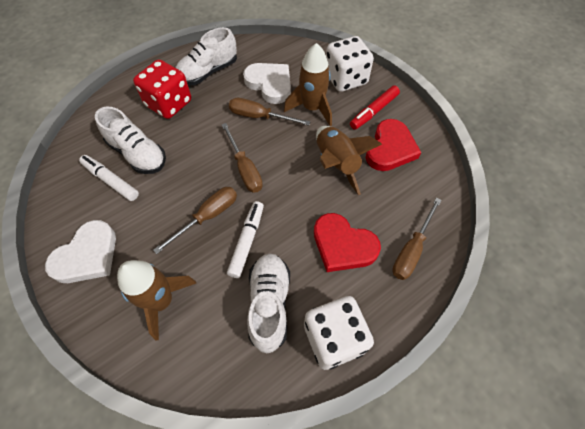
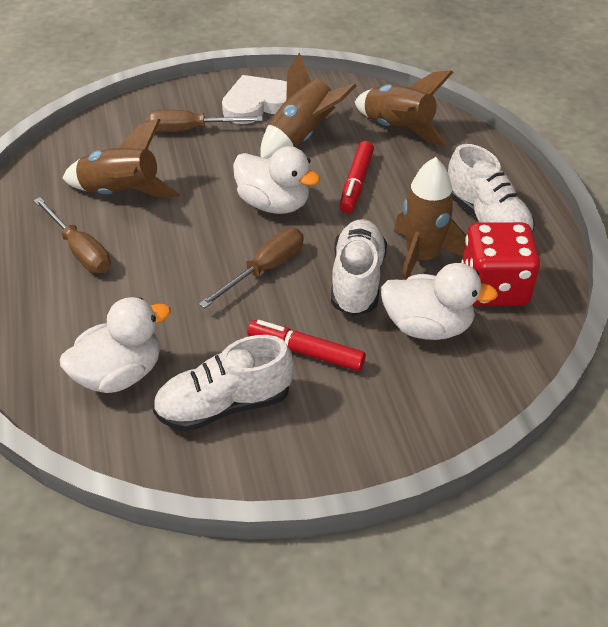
brown rocket: 3 -> 4
brown screwdriver: 4 -> 3
red heart: 2 -> 0
red marker: 1 -> 2
white dice: 2 -> 0
white duck: 0 -> 3
white heart: 2 -> 1
white marker: 2 -> 0

